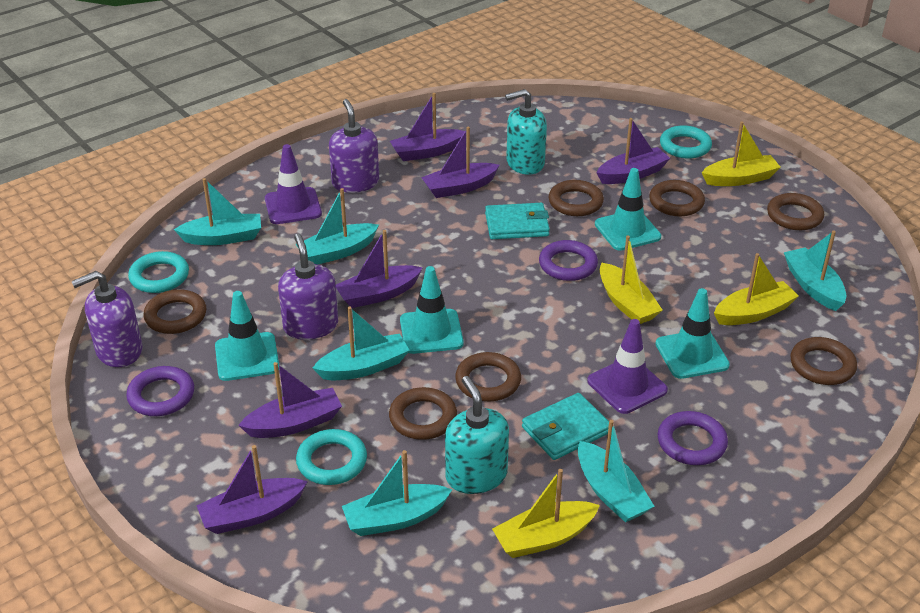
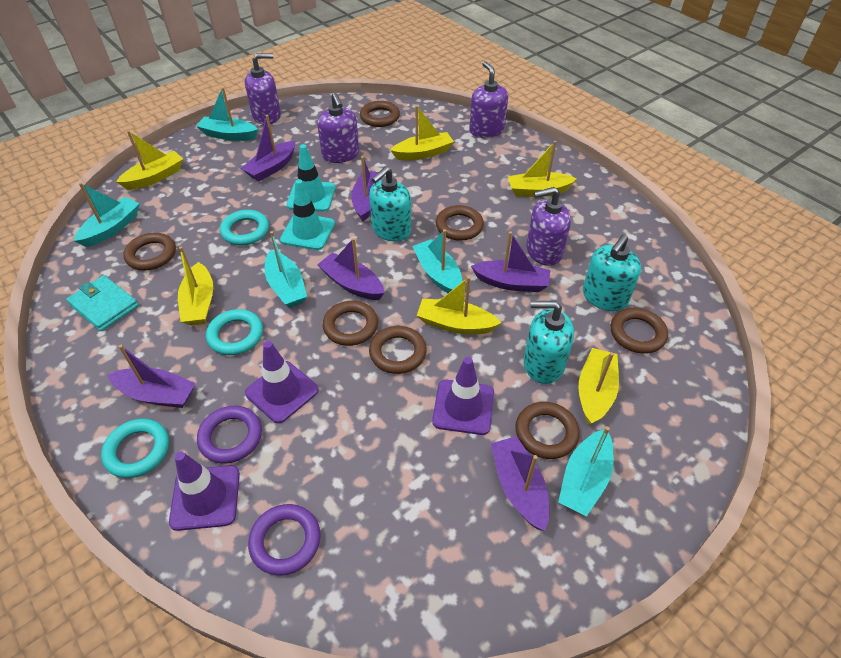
purple ring: 3 -> 2
purple soap dispenser: 3 -> 4
purple traffic cone: 2 -> 3
turquoise boat: 6 -> 5
turquoise soap dispenser: 2 -> 3
turquoise traffic cone: 4 -> 2
turquoise wallet: 2 -> 1
yellow boat: 4 -> 6

